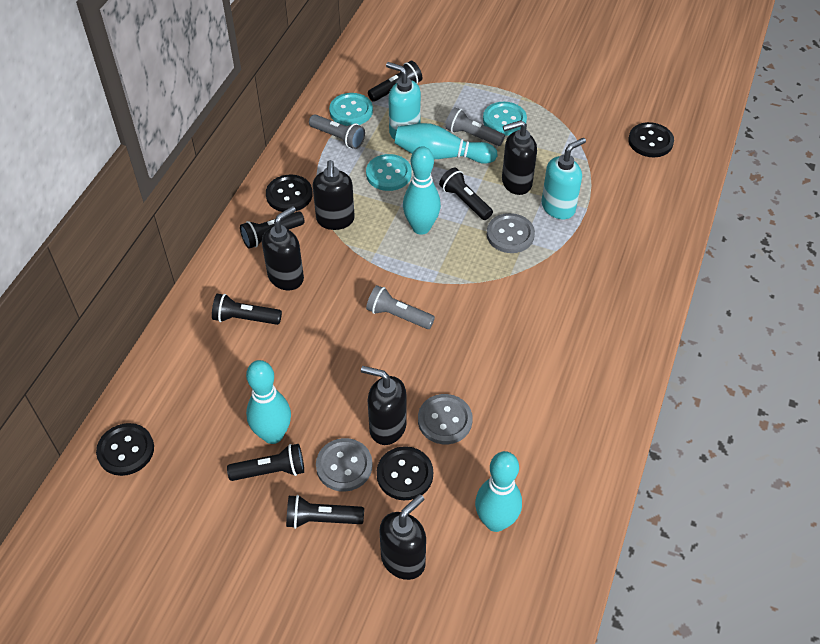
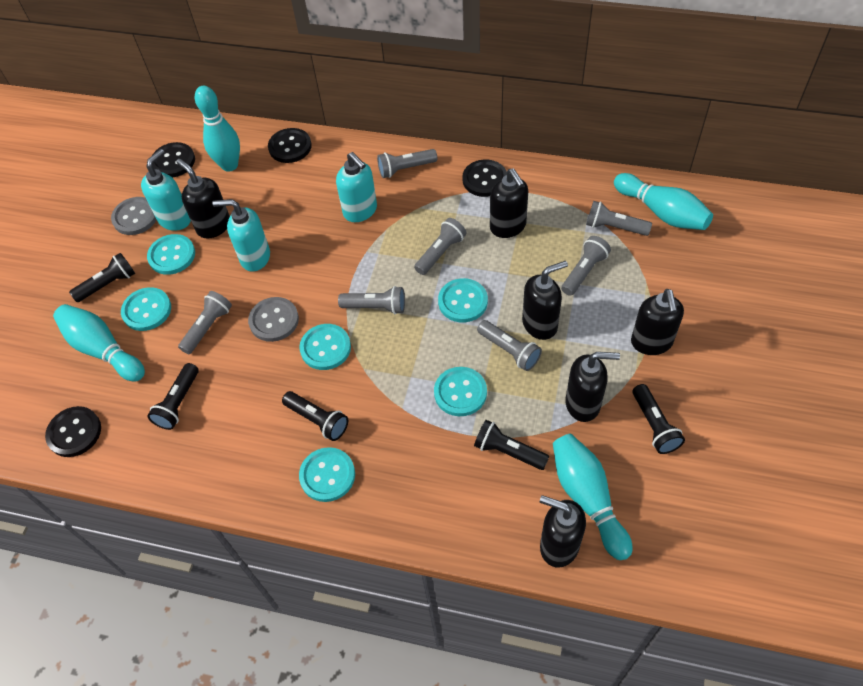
black flashlight: 6 -> 5
black soap dispenser: 5 -> 6
grey button: 3 -> 2
grey flashlight: 3 -> 7
turquoise button: 3 -> 6
turquoise soap dispenser: 2 -> 3

